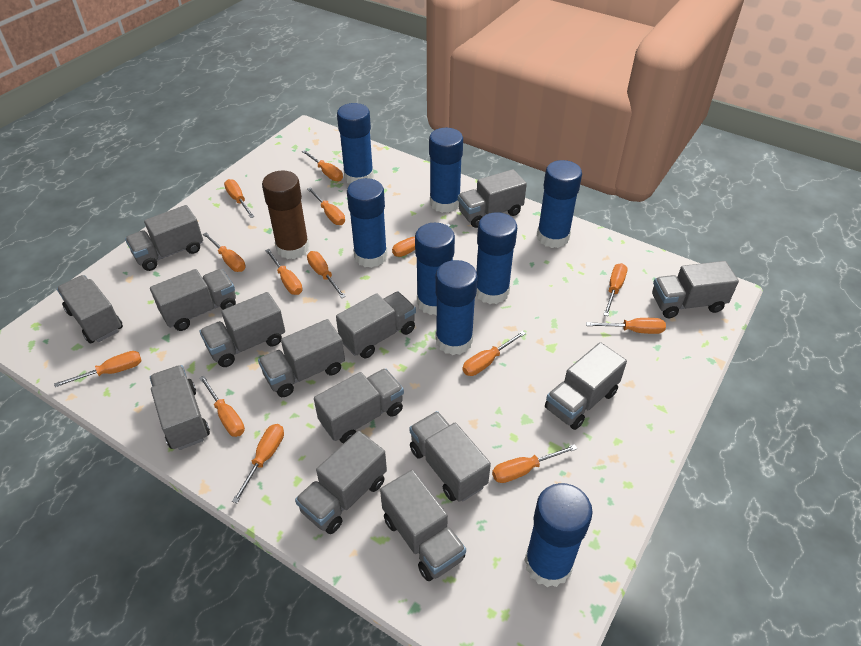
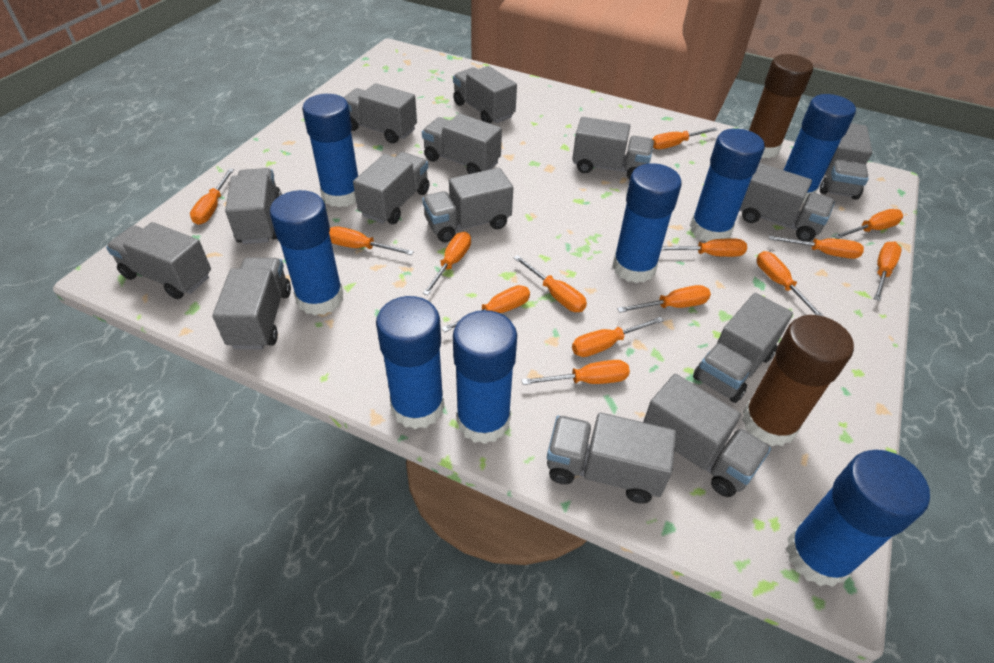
brown glue stick: 1 -> 2

